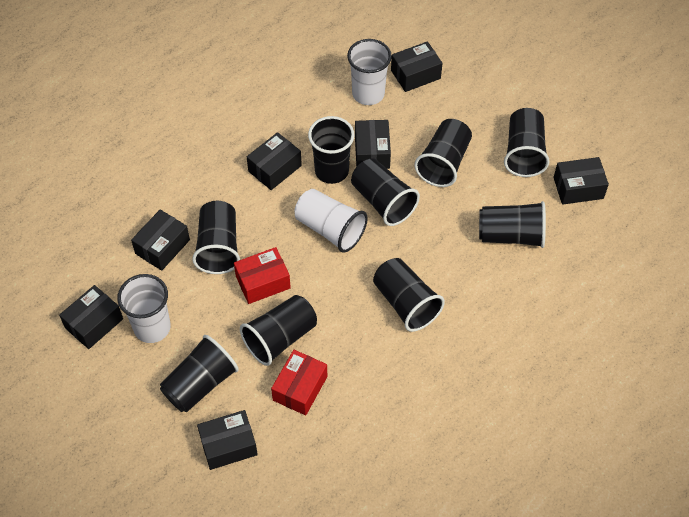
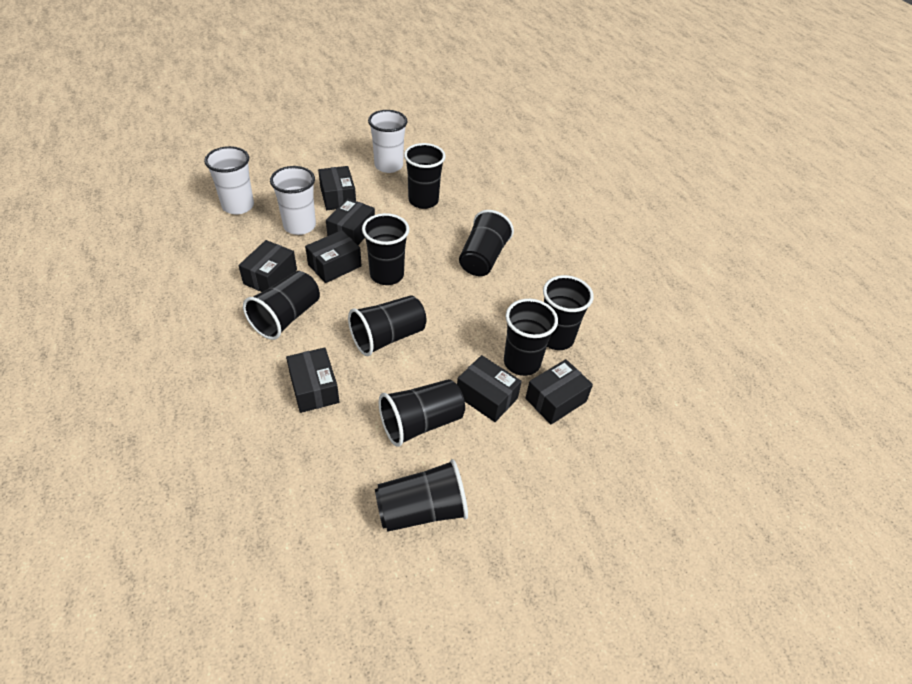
red box: 2 -> 0

